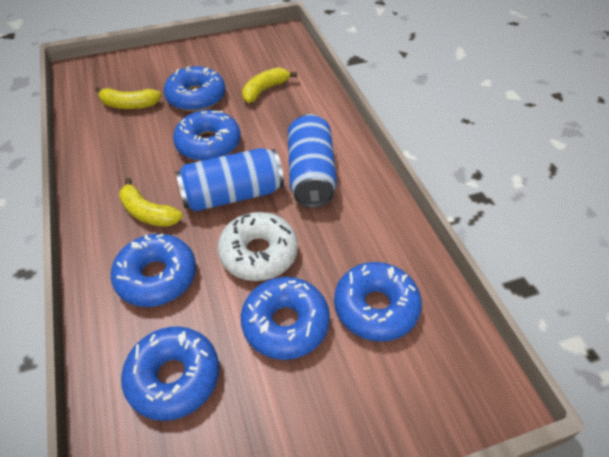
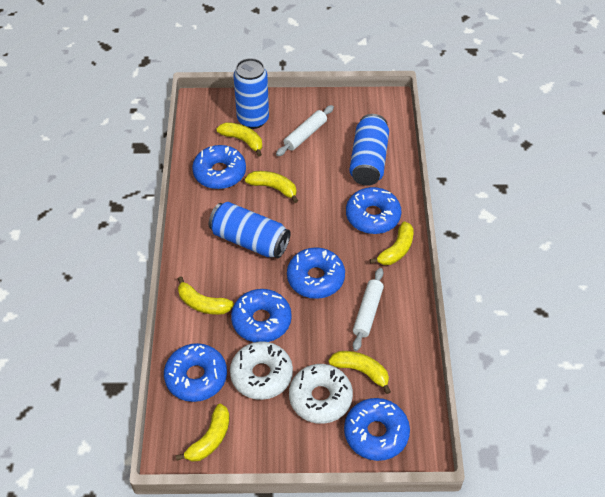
blue can: 2 -> 3
white donut: 1 -> 2
white rolling pin: 0 -> 2
yellow banana: 3 -> 6

